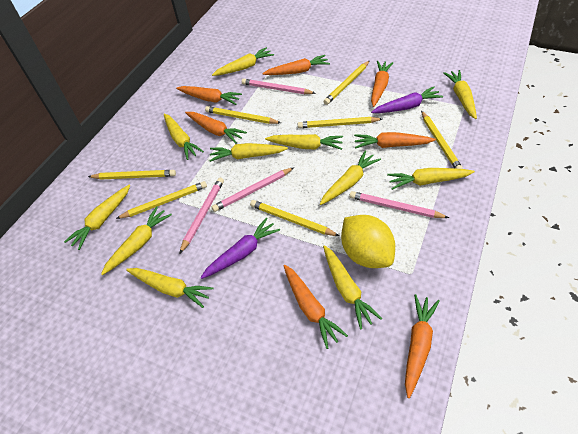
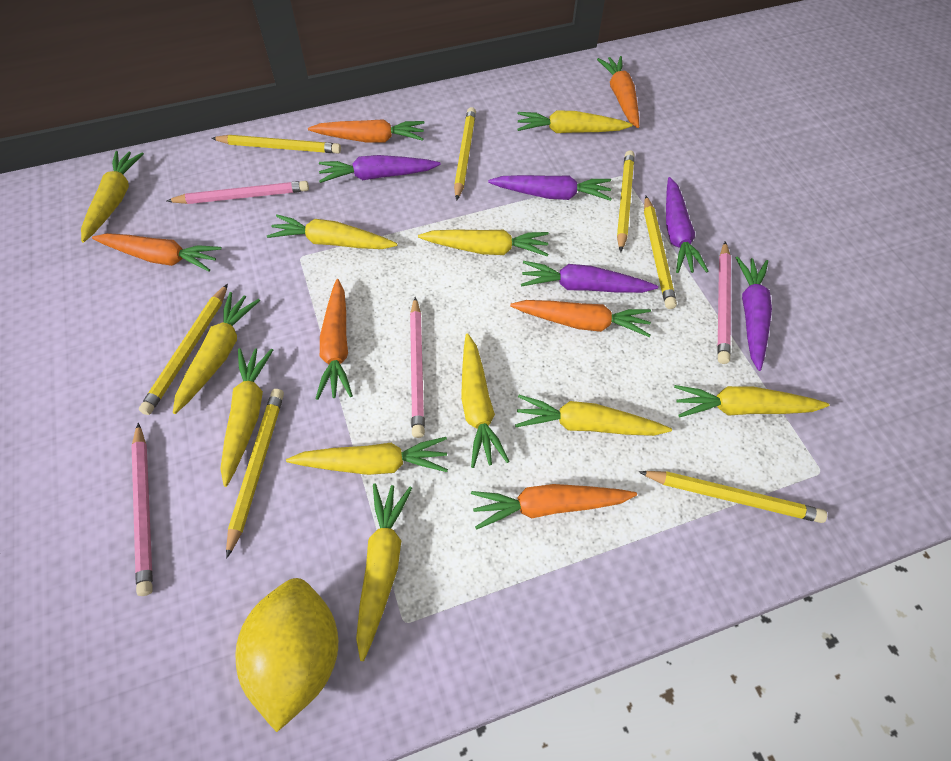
orange carrot: 7 -> 6
purple carrot: 2 -> 5

